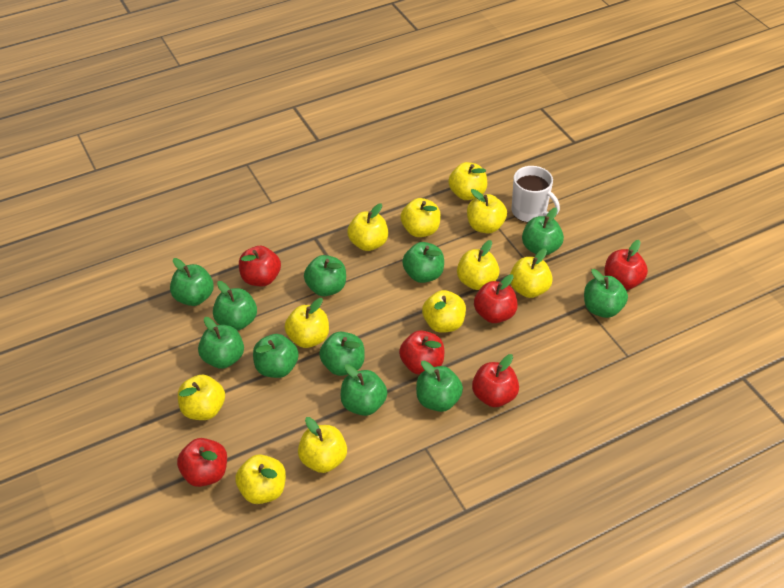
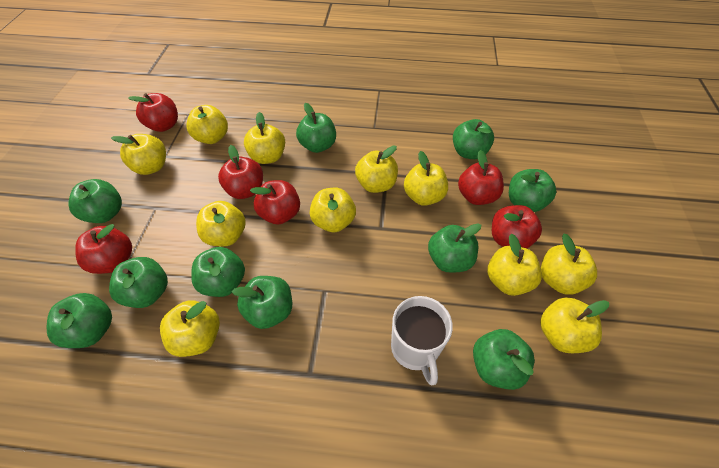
green apple: 11 -> 10

